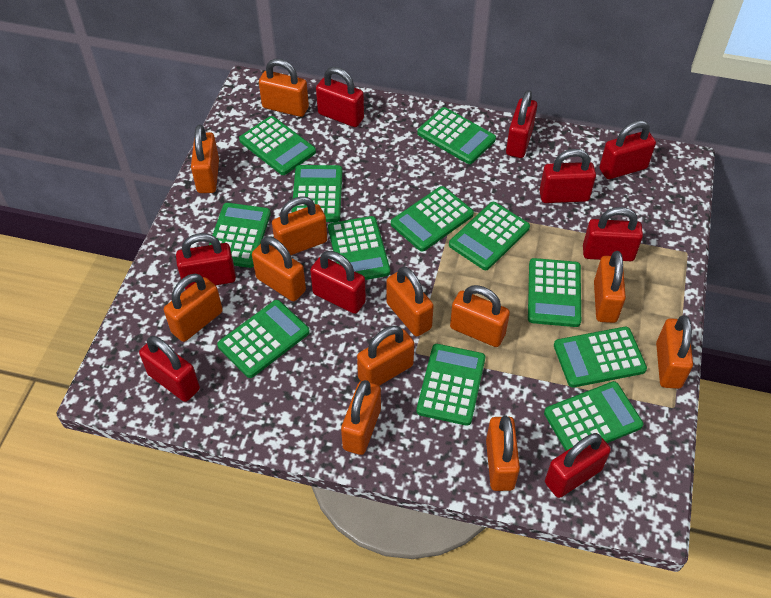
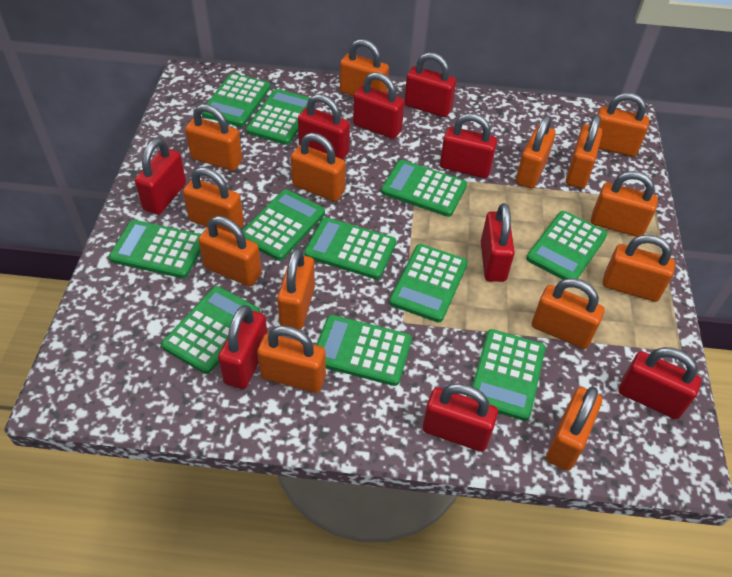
green calculator: 12 -> 11
orange padlock: 12 -> 14

